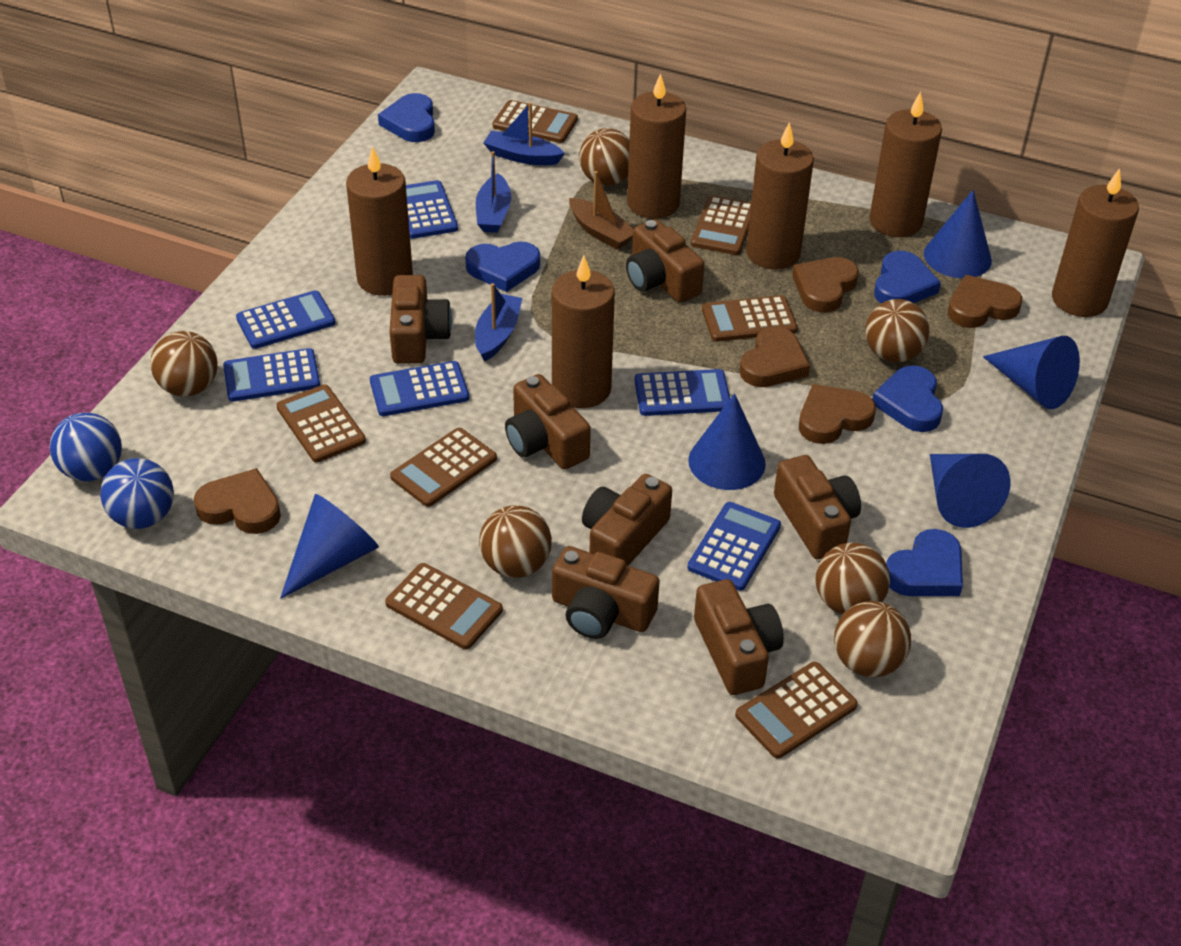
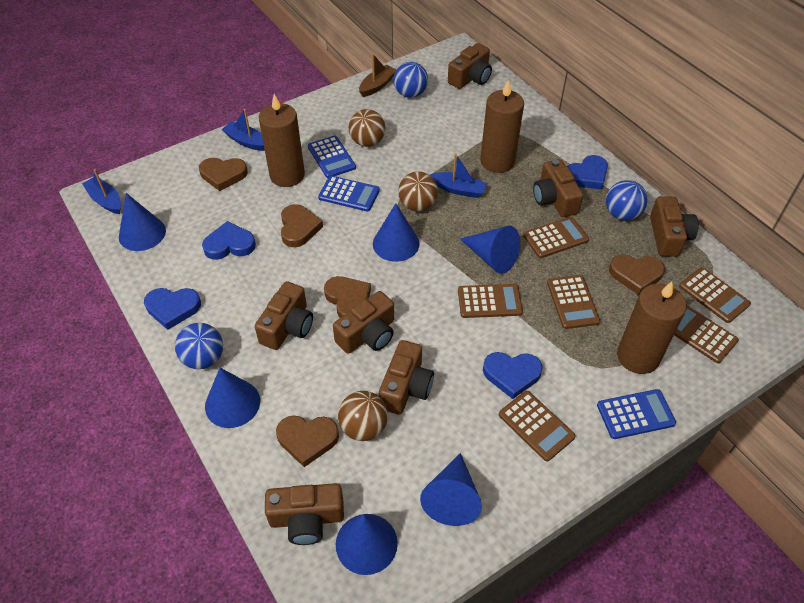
blue ball: 2 -> 3
blue calculator: 6 -> 3
blue cone: 5 -> 6
blue heart: 5 -> 4
brown ball: 6 -> 3
brown calculator: 7 -> 6
brown candle: 6 -> 3

